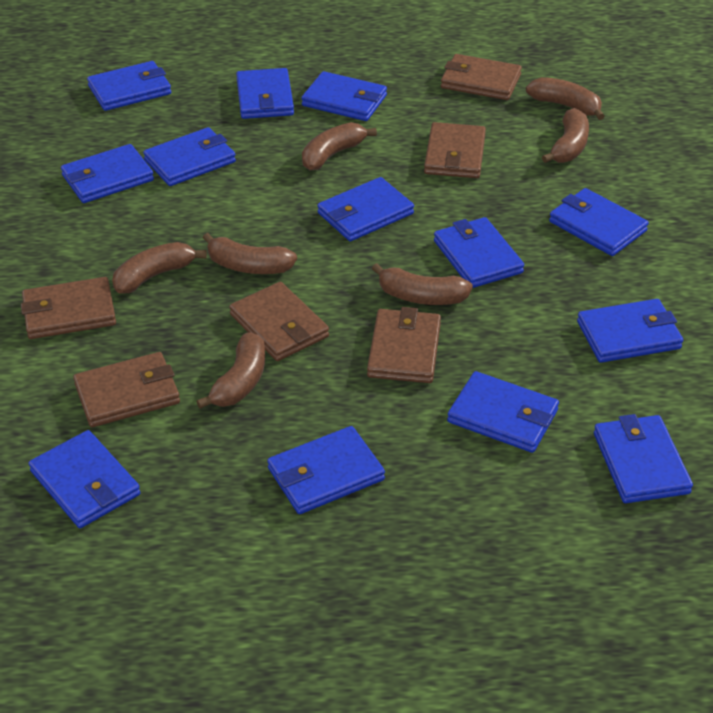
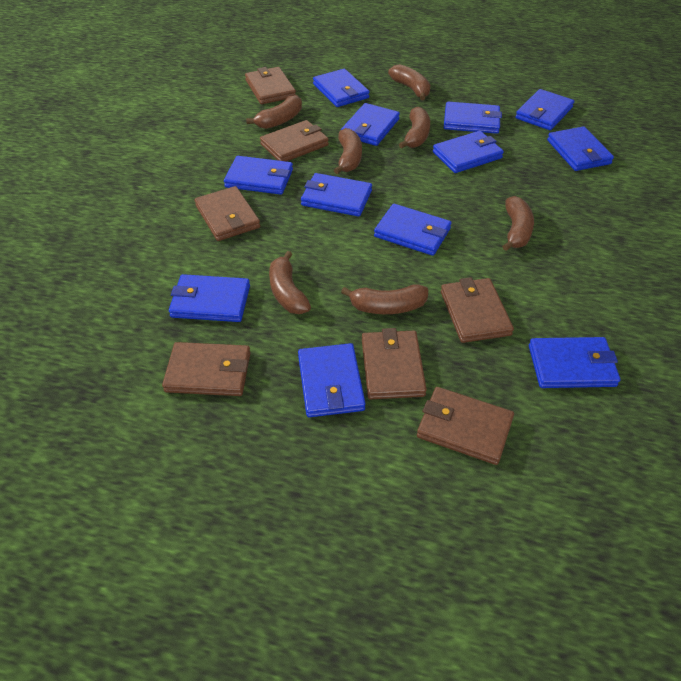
blue wallet: 13 -> 12
brown wallet: 6 -> 7

